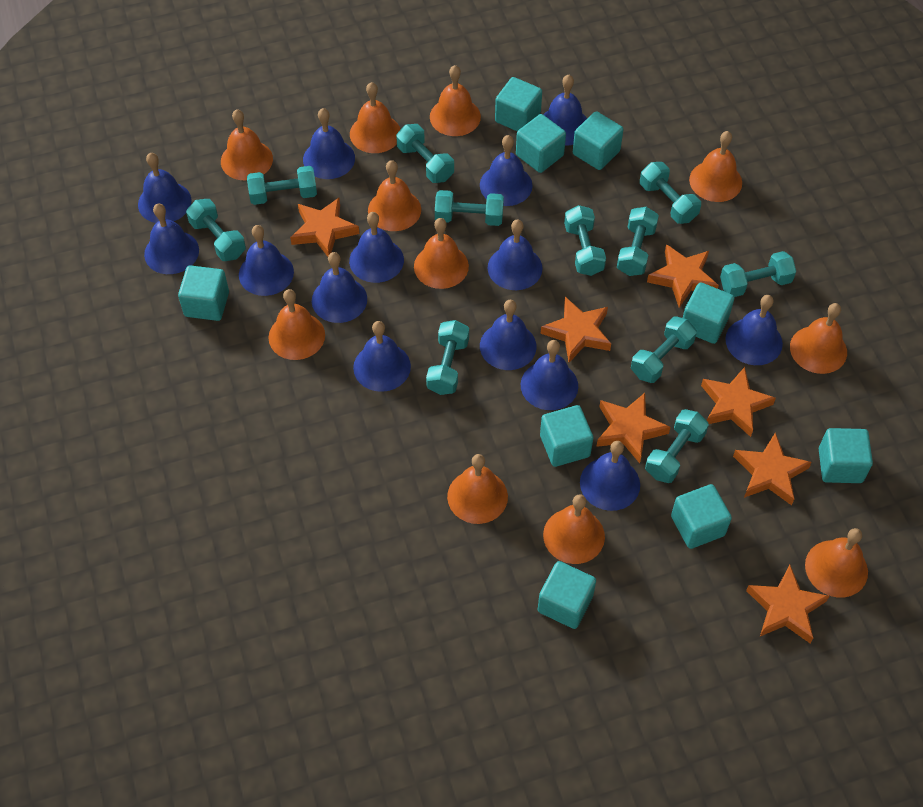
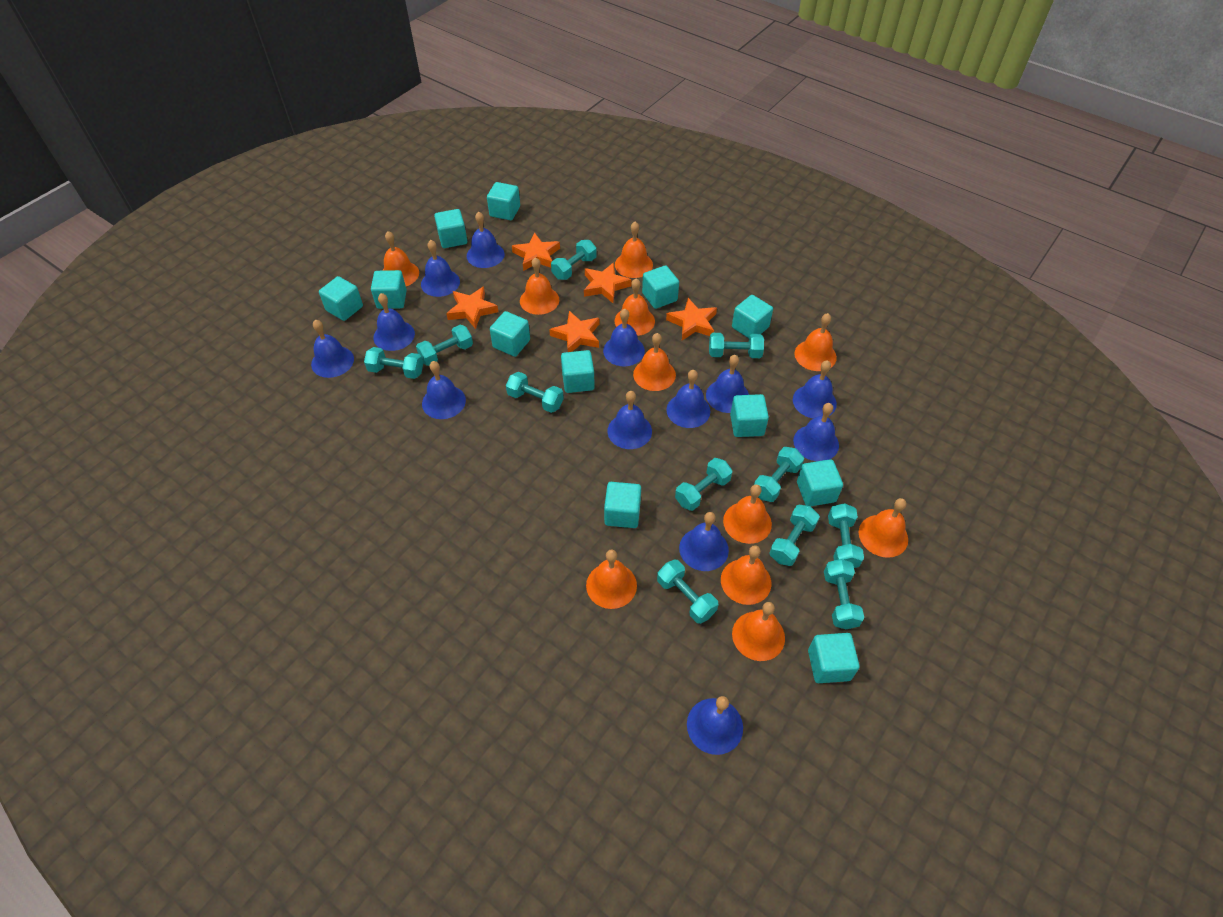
blue bell: 14 -> 13
orange star: 7 -> 5
turquoise cube: 9 -> 12

